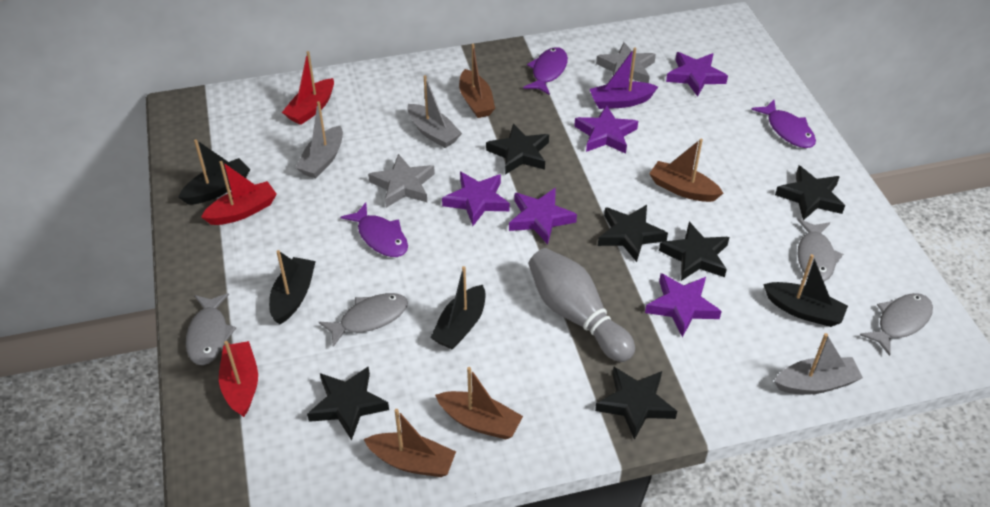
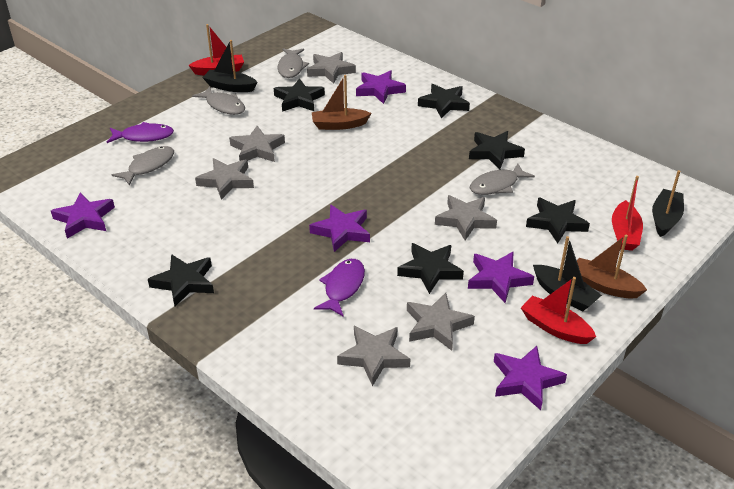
black boat: 4 -> 3
brown boat: 4 -> 2
grey boat: 3 -> 0
grey bowling pin: 1 -> 0
grey star: 2 -> 6
purple boat: 1 -> 0
purple fish: 3 -> 2

